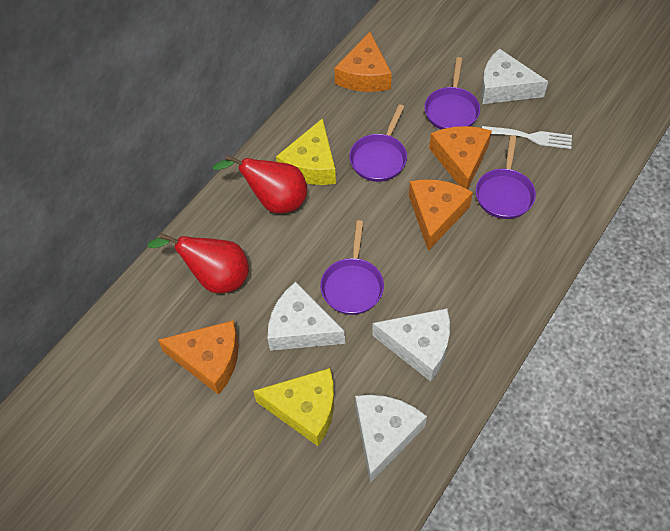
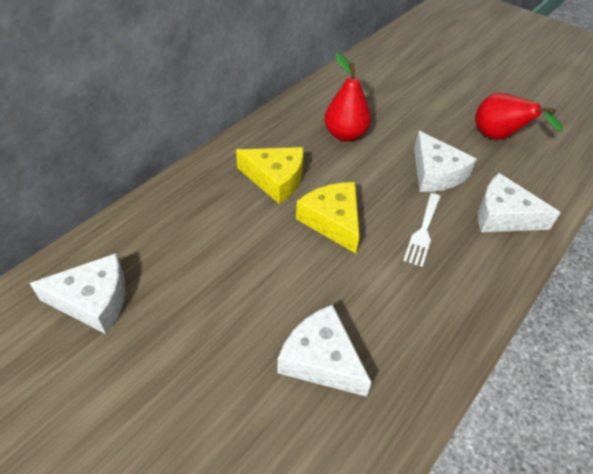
orange cheese: 4 -> 0
purple pan: 4 -> 0

